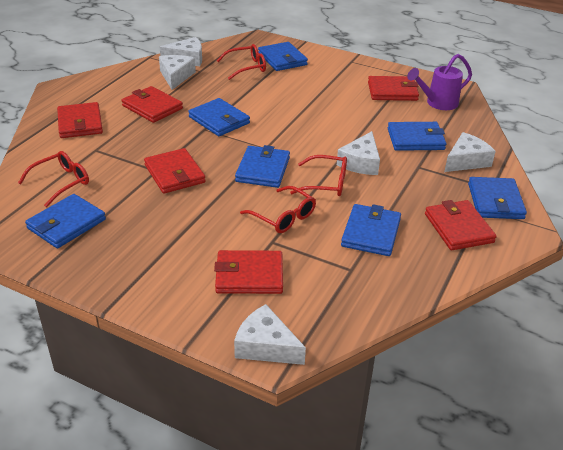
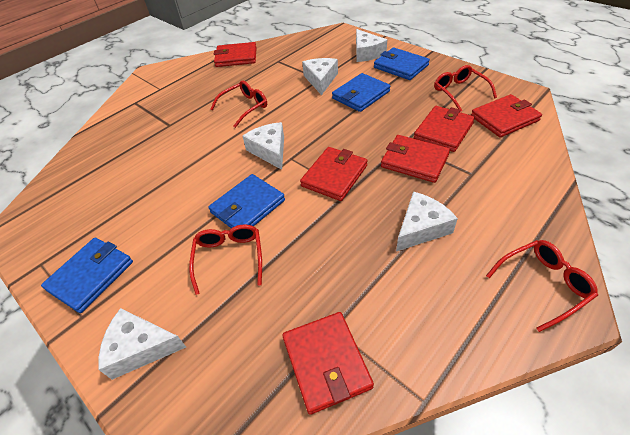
blue wallet: 7 -> 4
purple watering can: 1 -> 0

